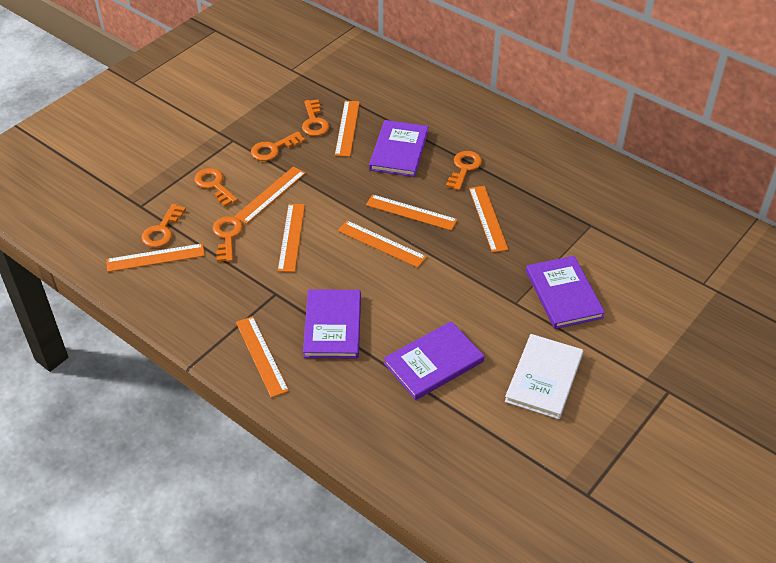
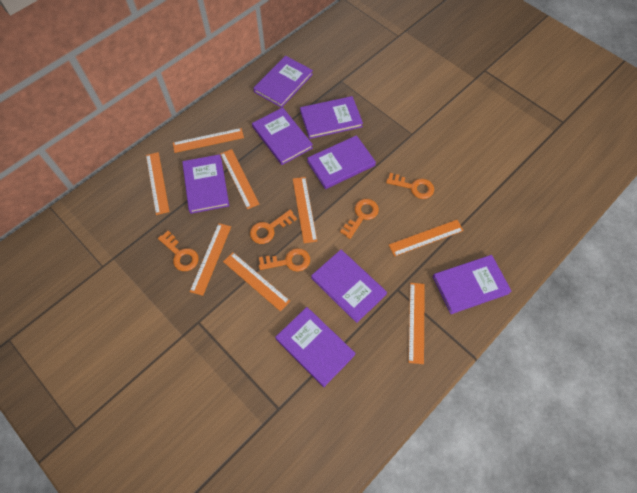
orange key: 6 -> 5
purple book: 4 -> 8
white book: 1 -> 0

